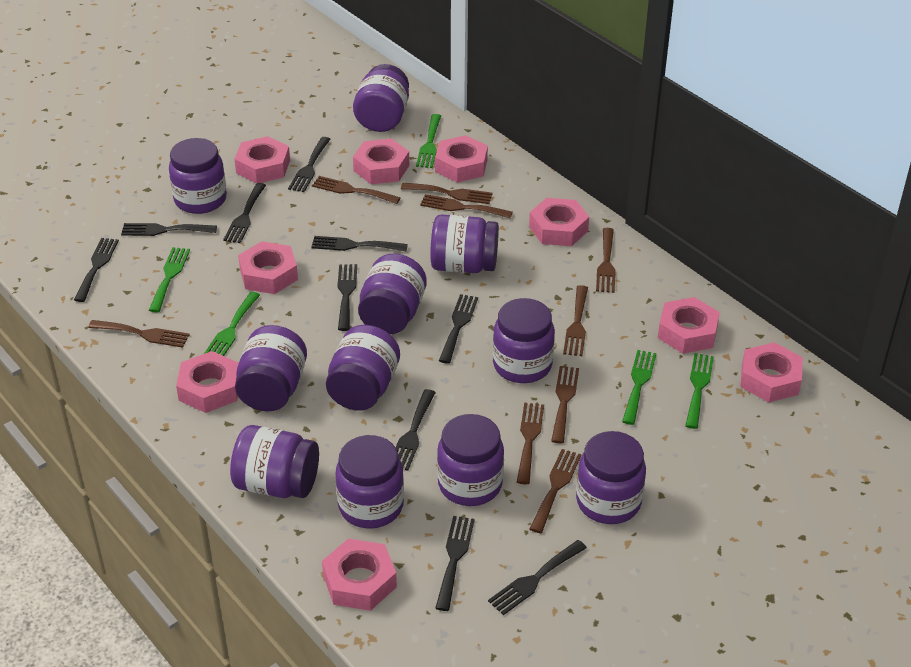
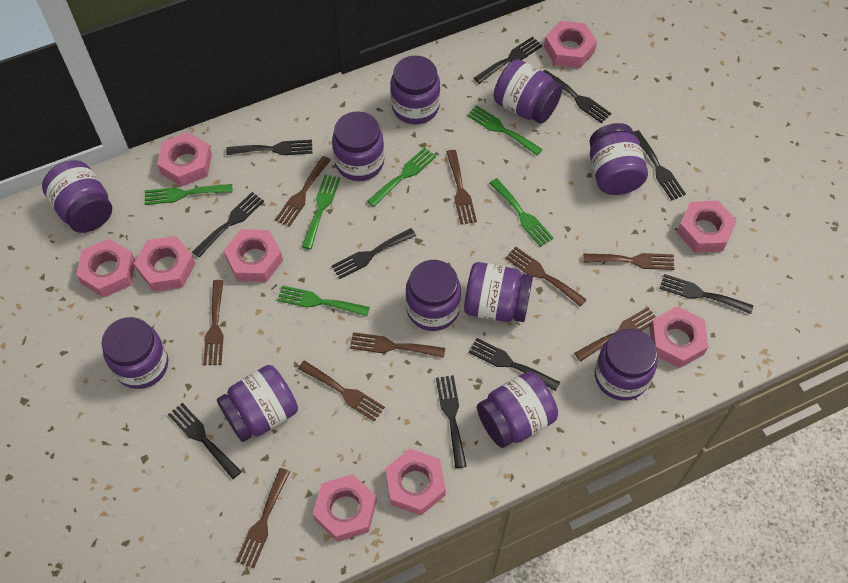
green fork: 5 -> 6

